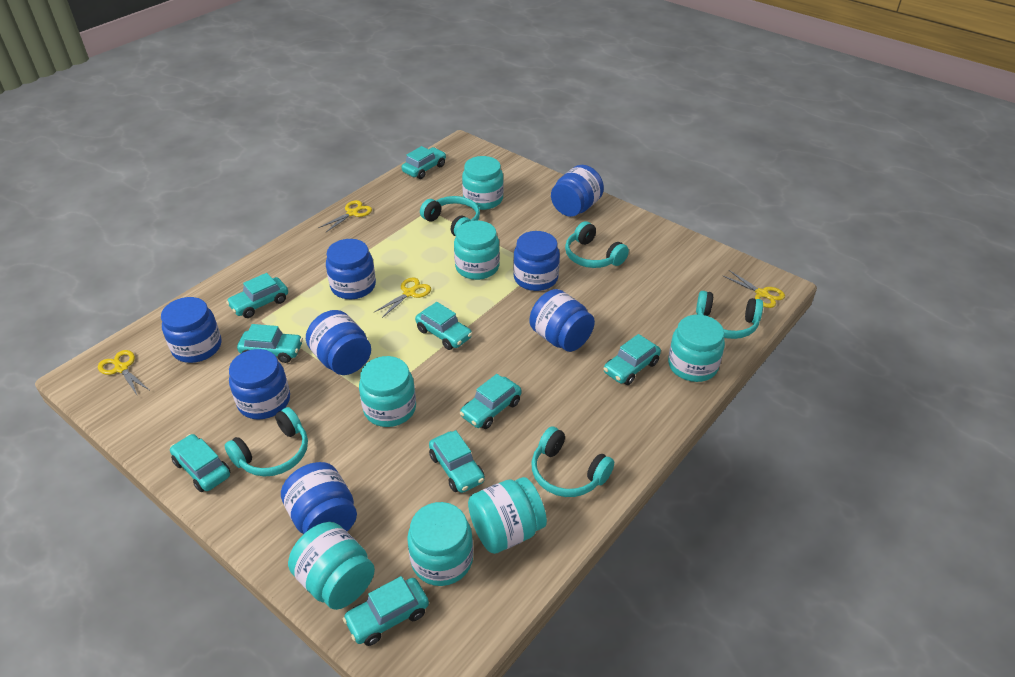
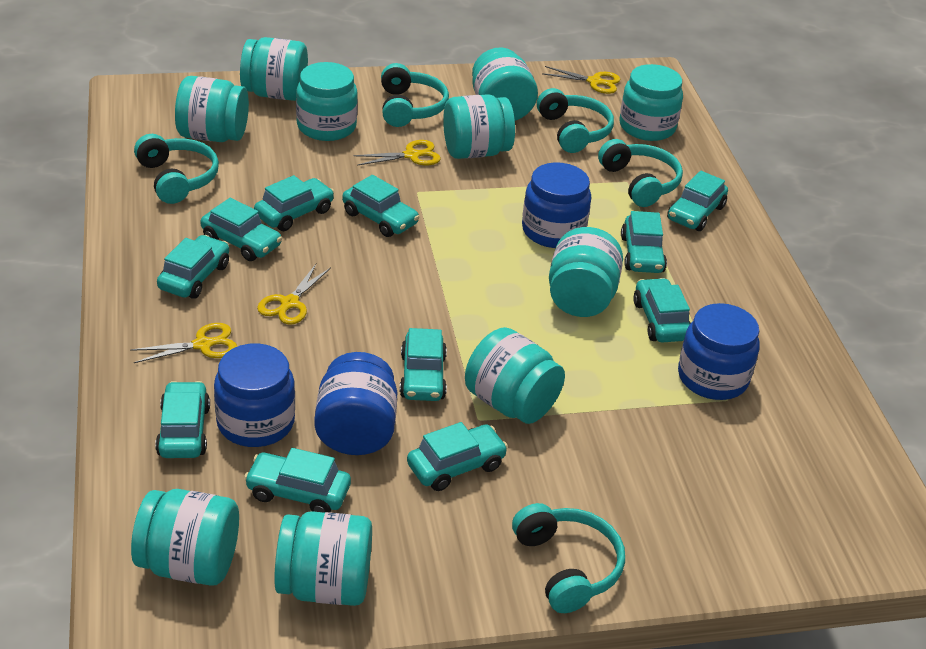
blue jar: 8 -> 4
turquoise car: 9 -> 11
turquoise jar: 7 -> 10

